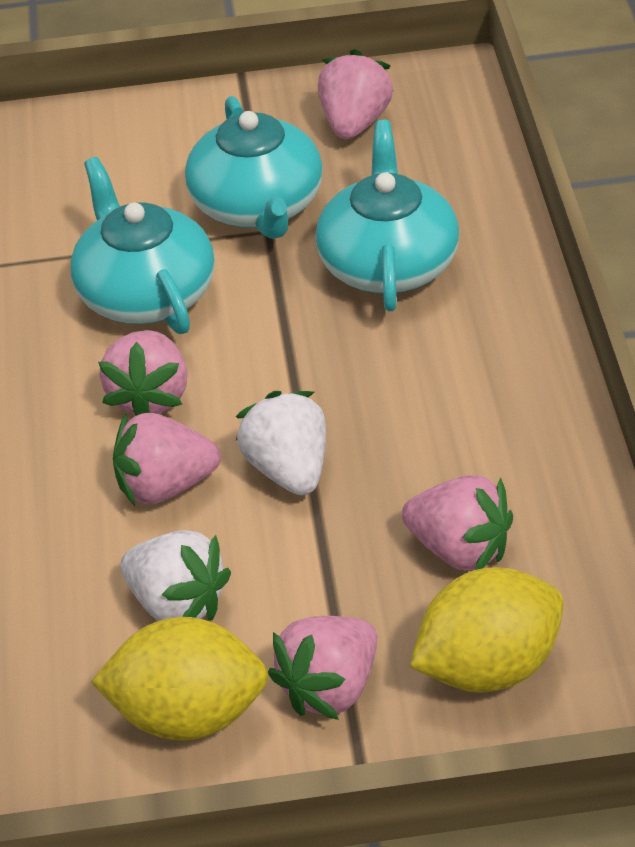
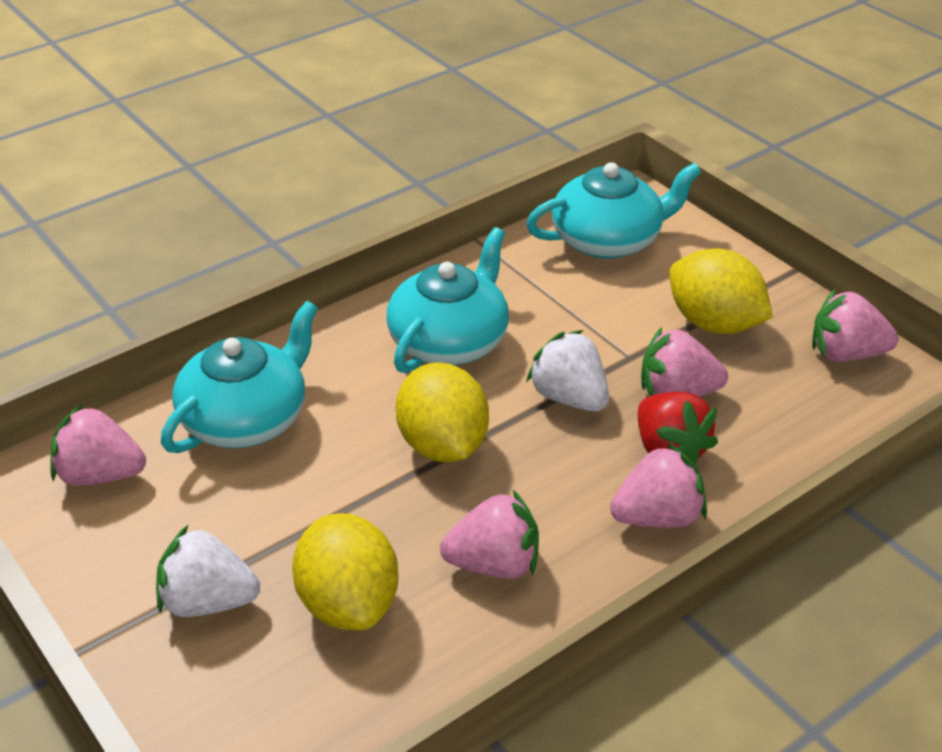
red strawberry: 0 -> 1
yellow lemon: 2 -> 3

